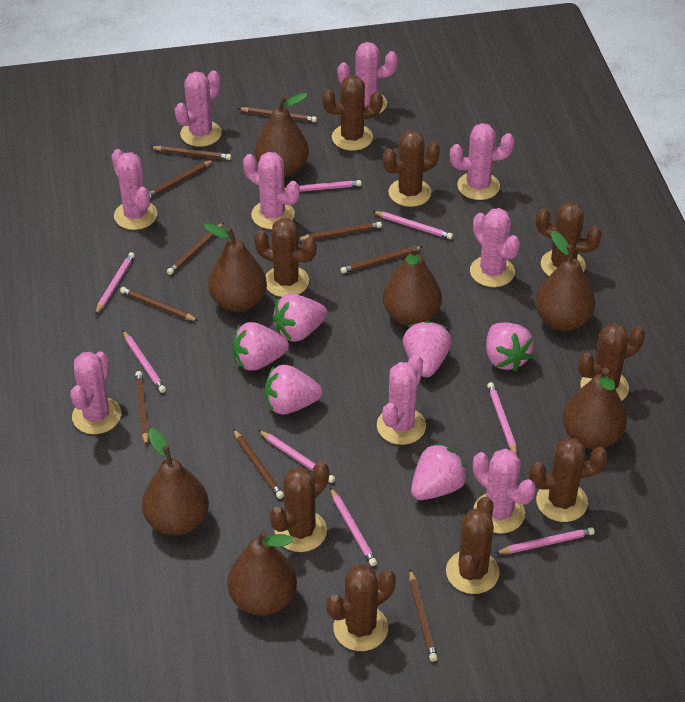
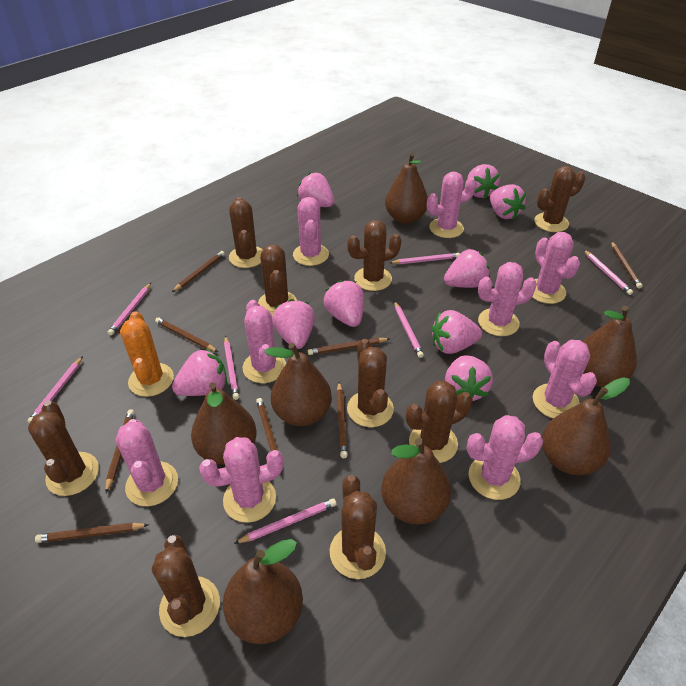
brown pencil: 10 -> 8
orange cactus: 0 -> 1
pink pencil: 8 -> 7
pink strawberry: 6 -> 9

